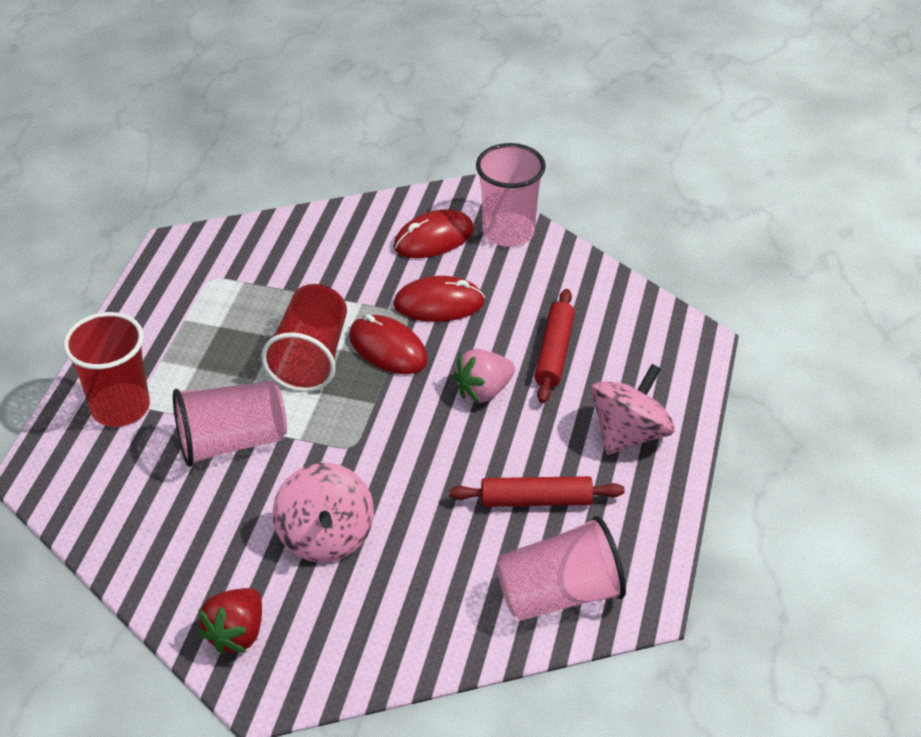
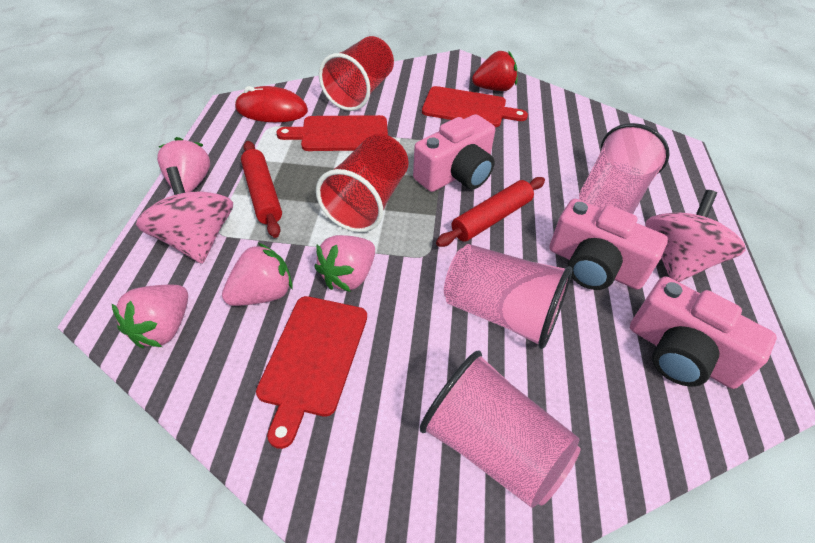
pink camera: 0 -> 3
pink strawberry: 1 -> 4
red cutting board: 0 -> 3
red mouse: 3 -> 1

